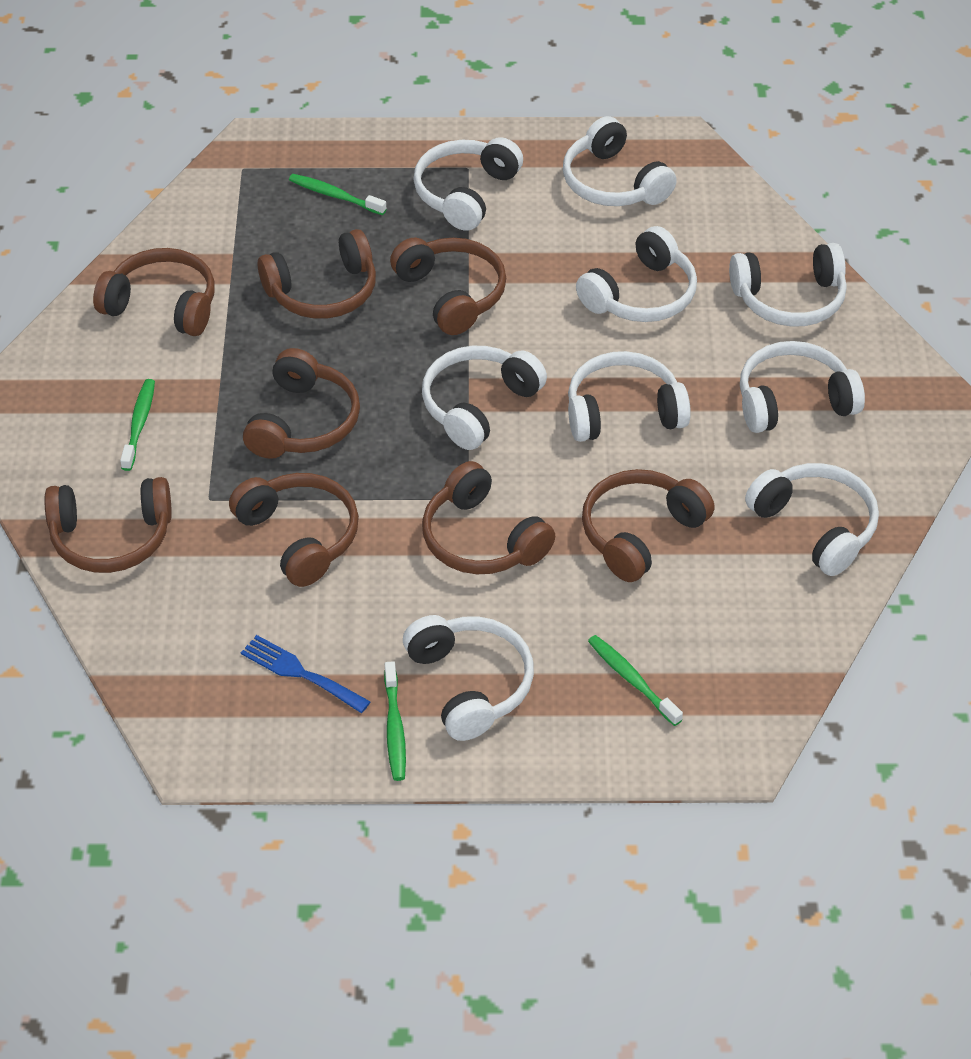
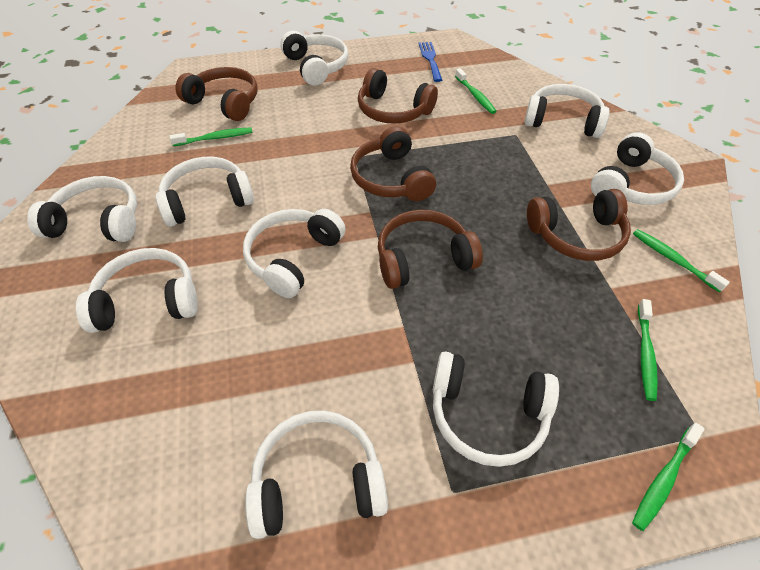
brown headphones: 8 -> 5
green toothbrush: 4 -> 5

